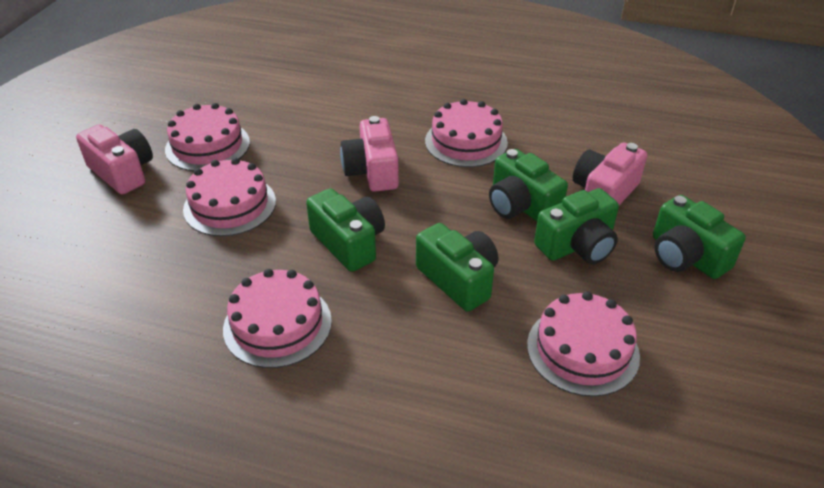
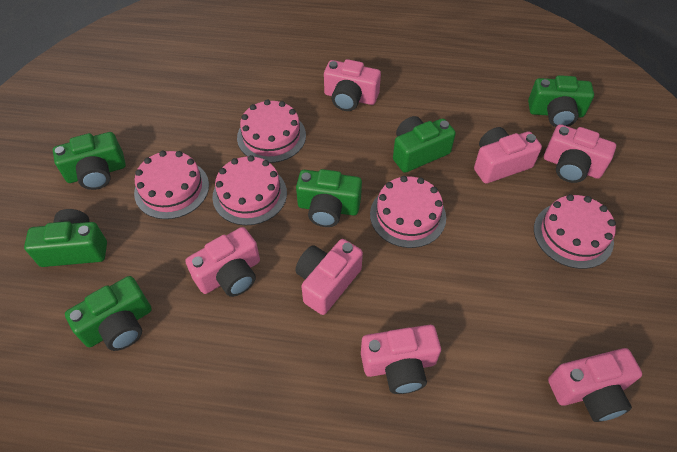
green camera: 5 -> 6
pink camera: 3 -> 7

